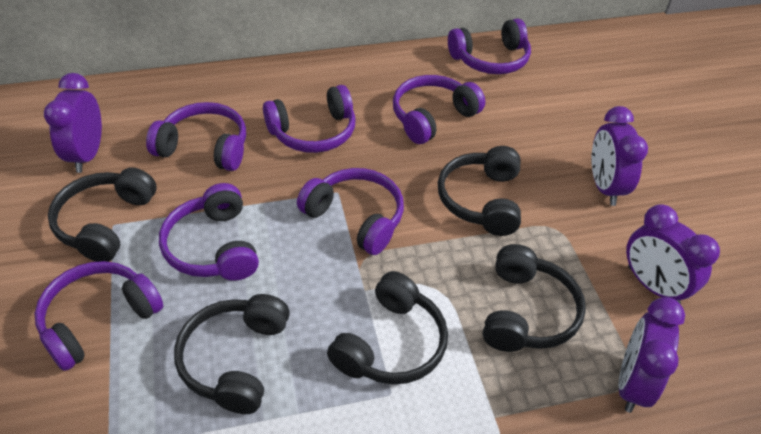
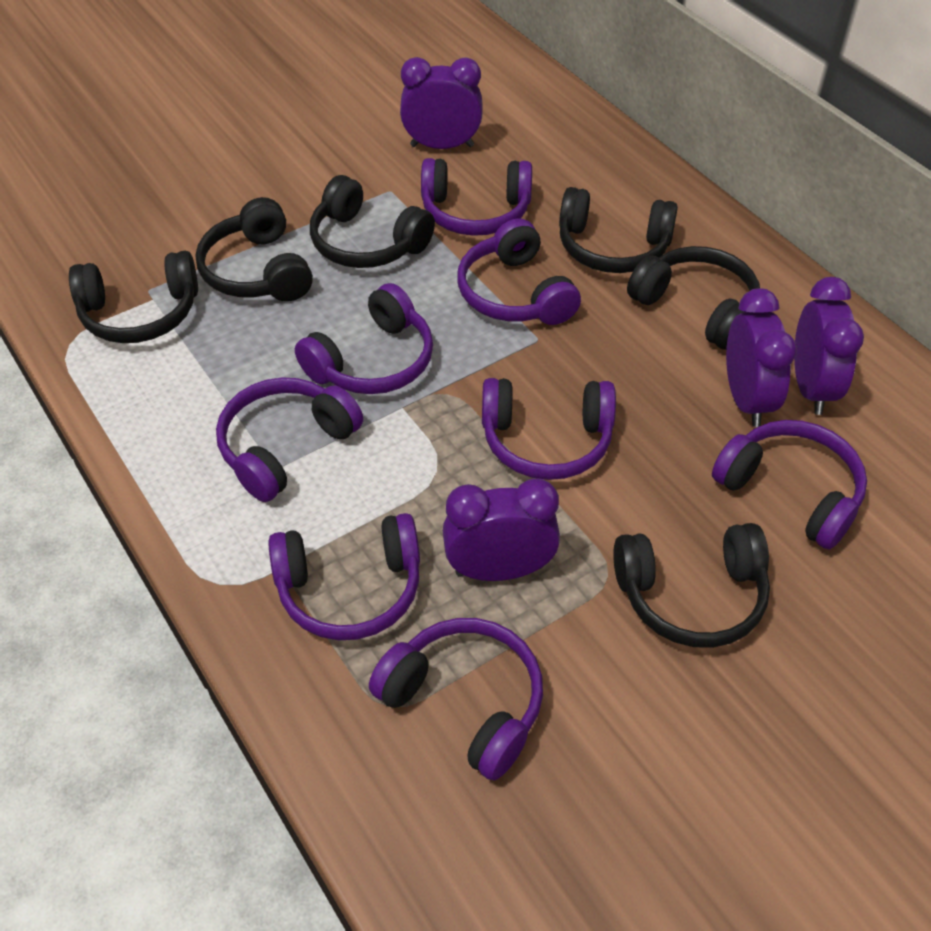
black headphones: 5 -> 6
purple headphones: 7 -> 8

